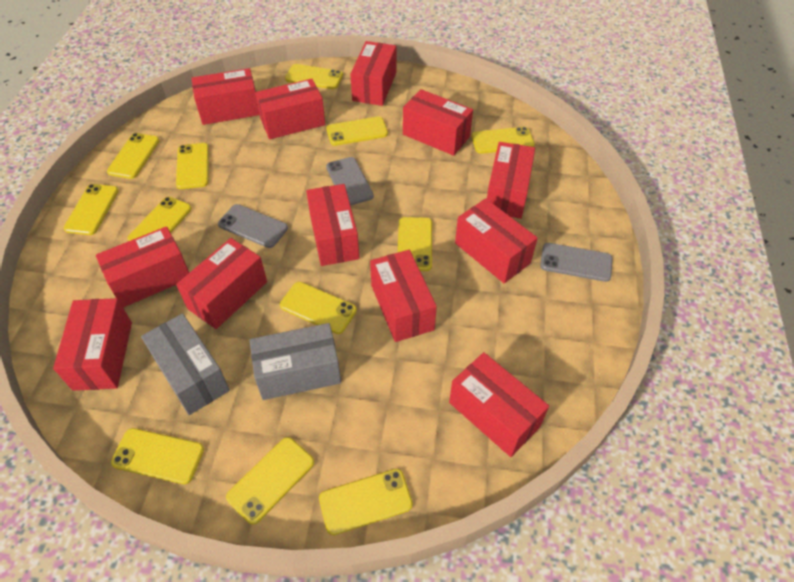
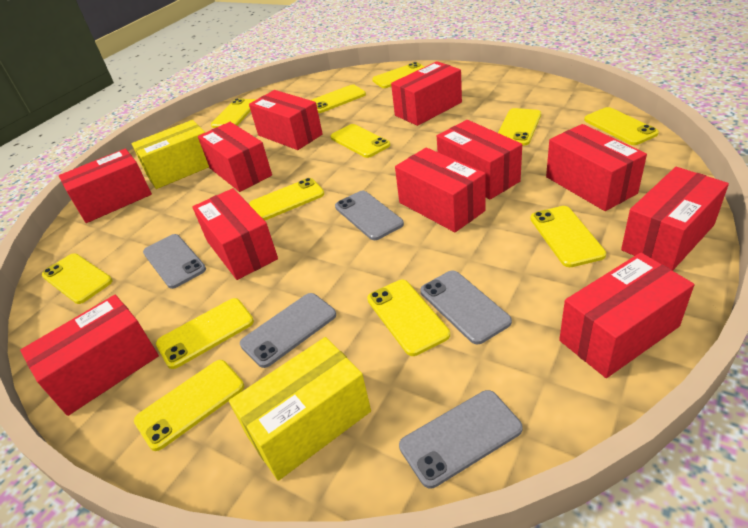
grey box: 2 -> 0
grey phone: 3 -> 5
red box: 12 -> 11
yellow box: 0 -> 2

